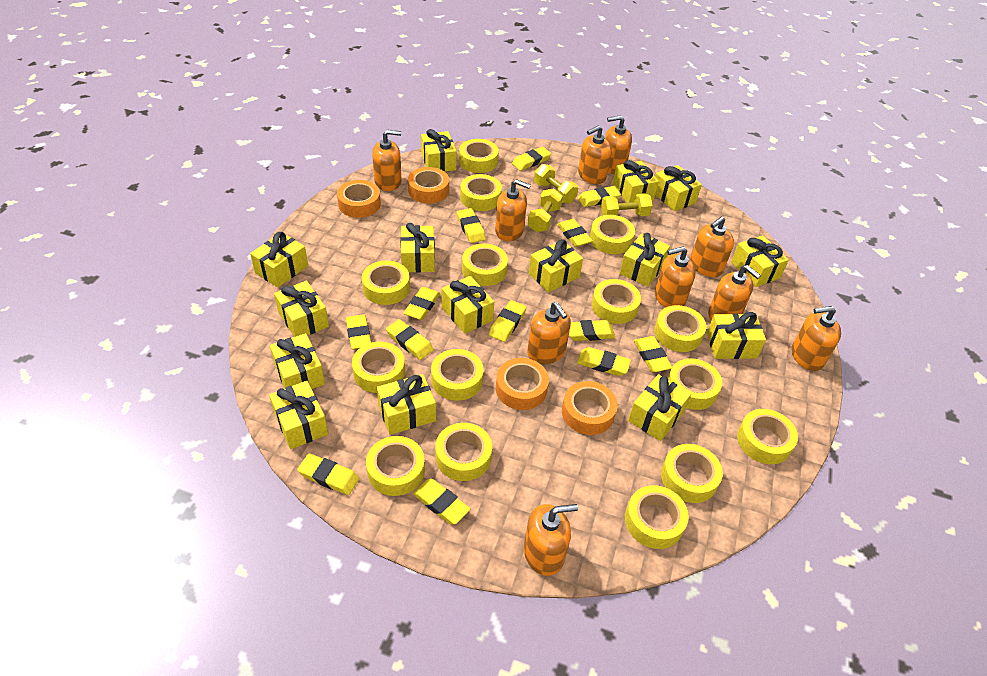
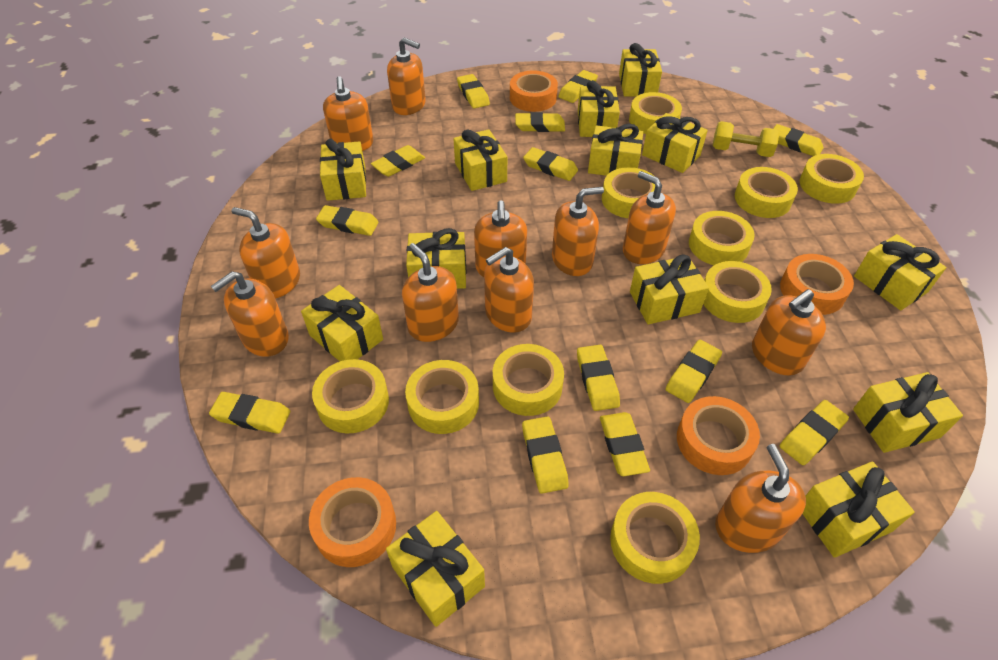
orange soap dispenser: 10 -> 11
yellow dumbbell: 3 -> 1
yellow gift: 15 -> 13
yellow tape: 15 -> 10

